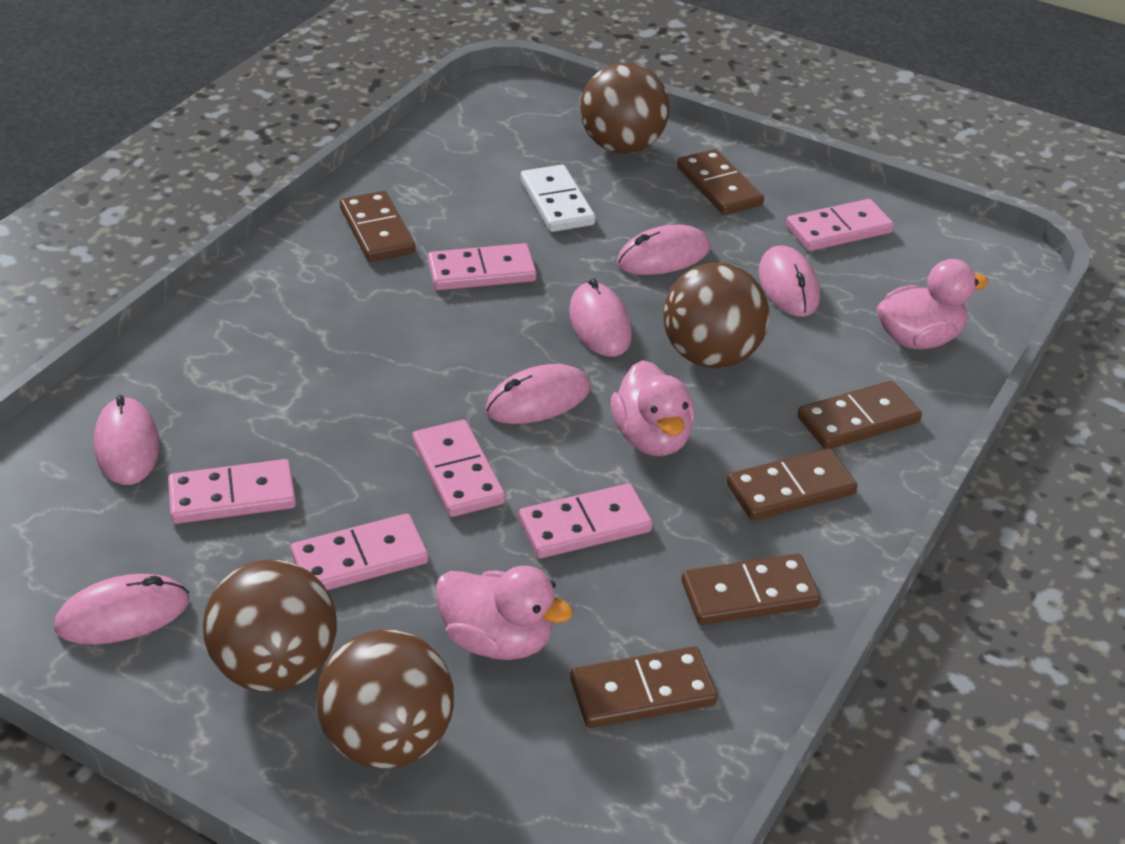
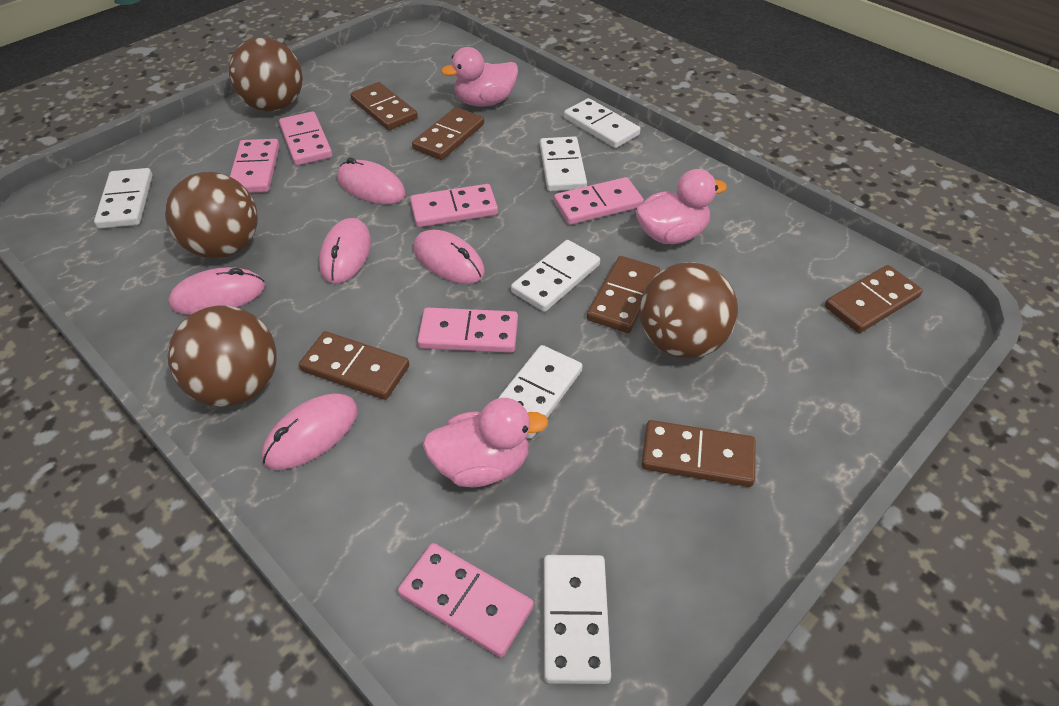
pink mouse: 6 -> 5
white domino: 1 -> 6

